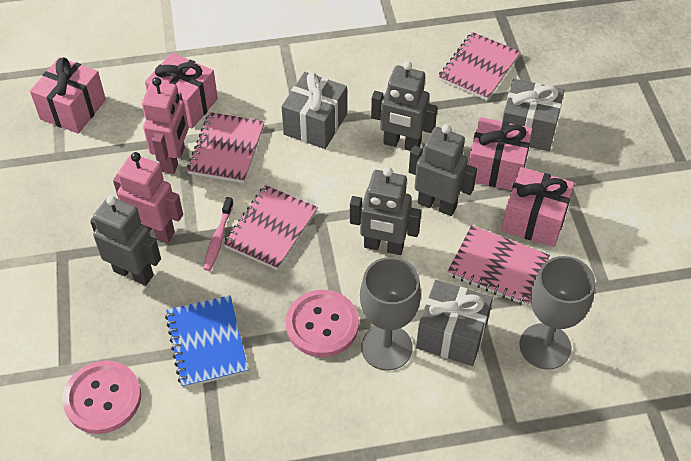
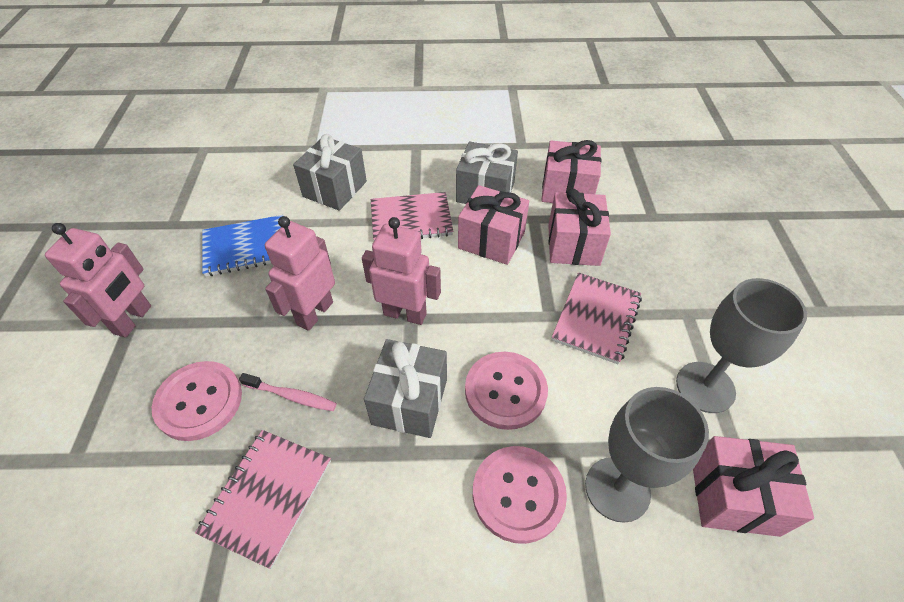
grey robot: 4 -> 0
pink button: 2 -> 3
pink notebook: 4 -> 3
pink robot: 2 -> 3

